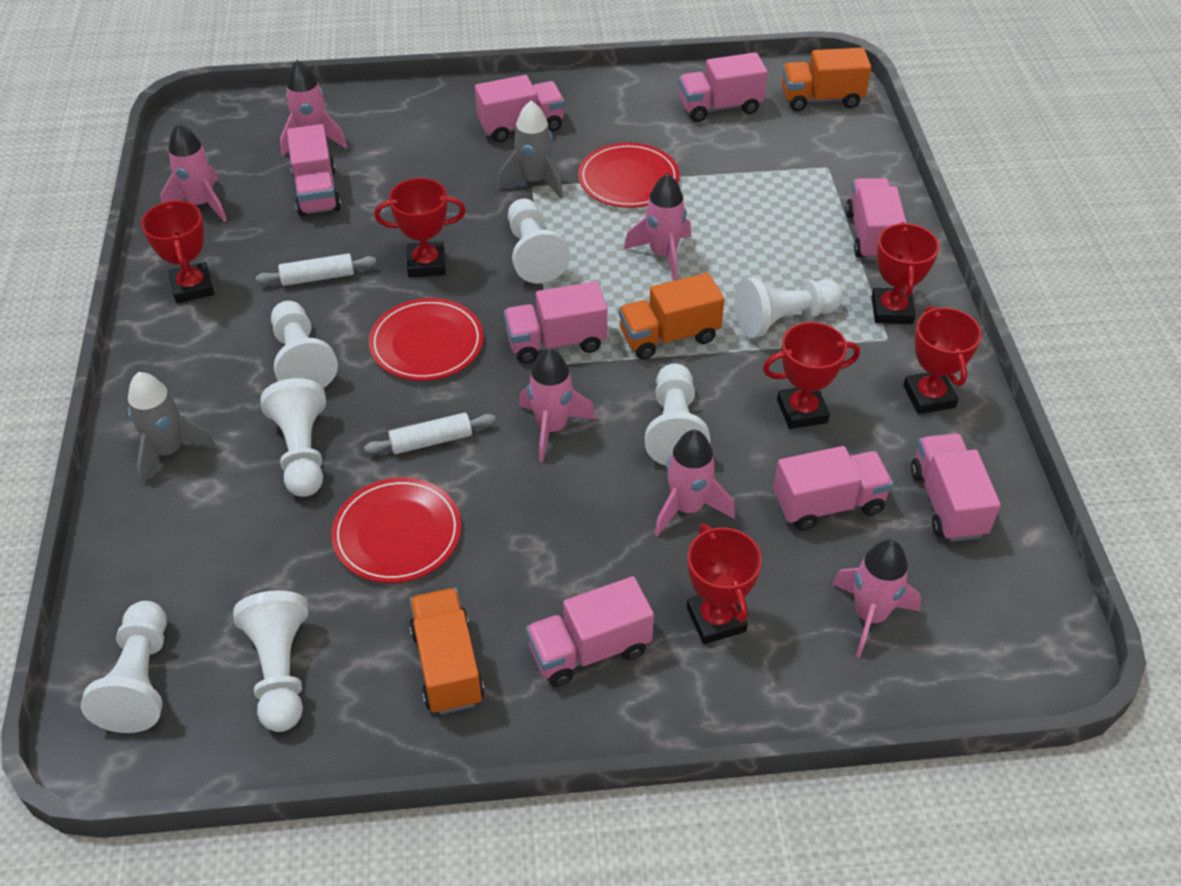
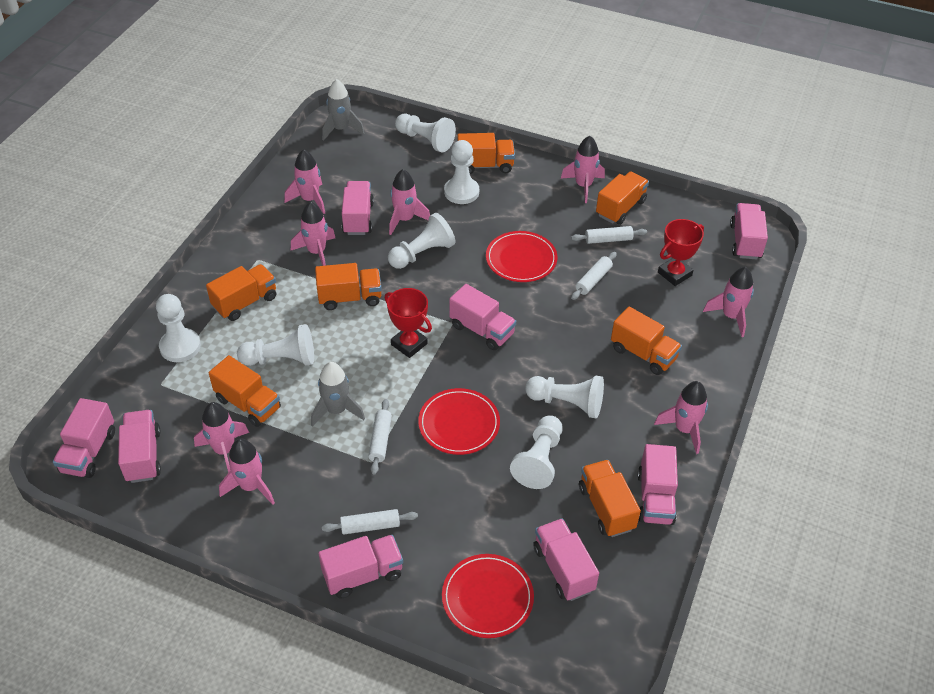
orange truck: 3 -> 7
pink rocket: 6 -> 8
red trophy: 6 -> 2
white rolling pin: 2 -> 4

